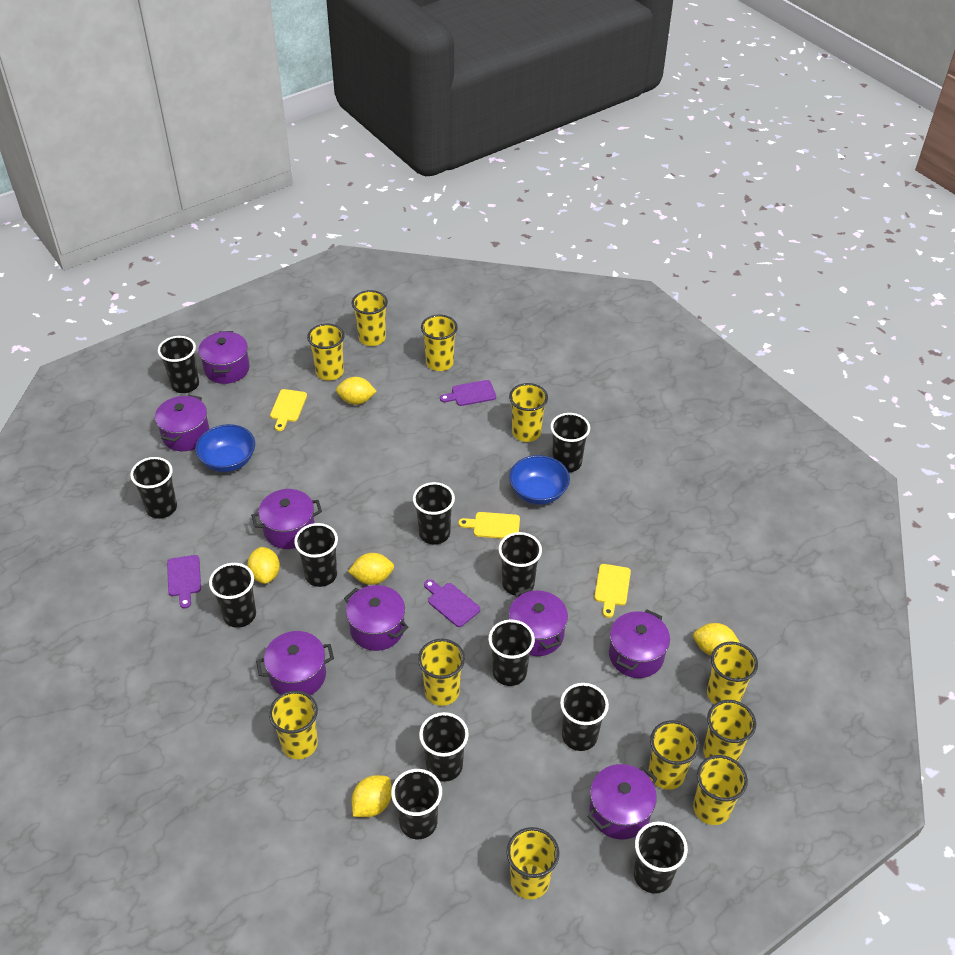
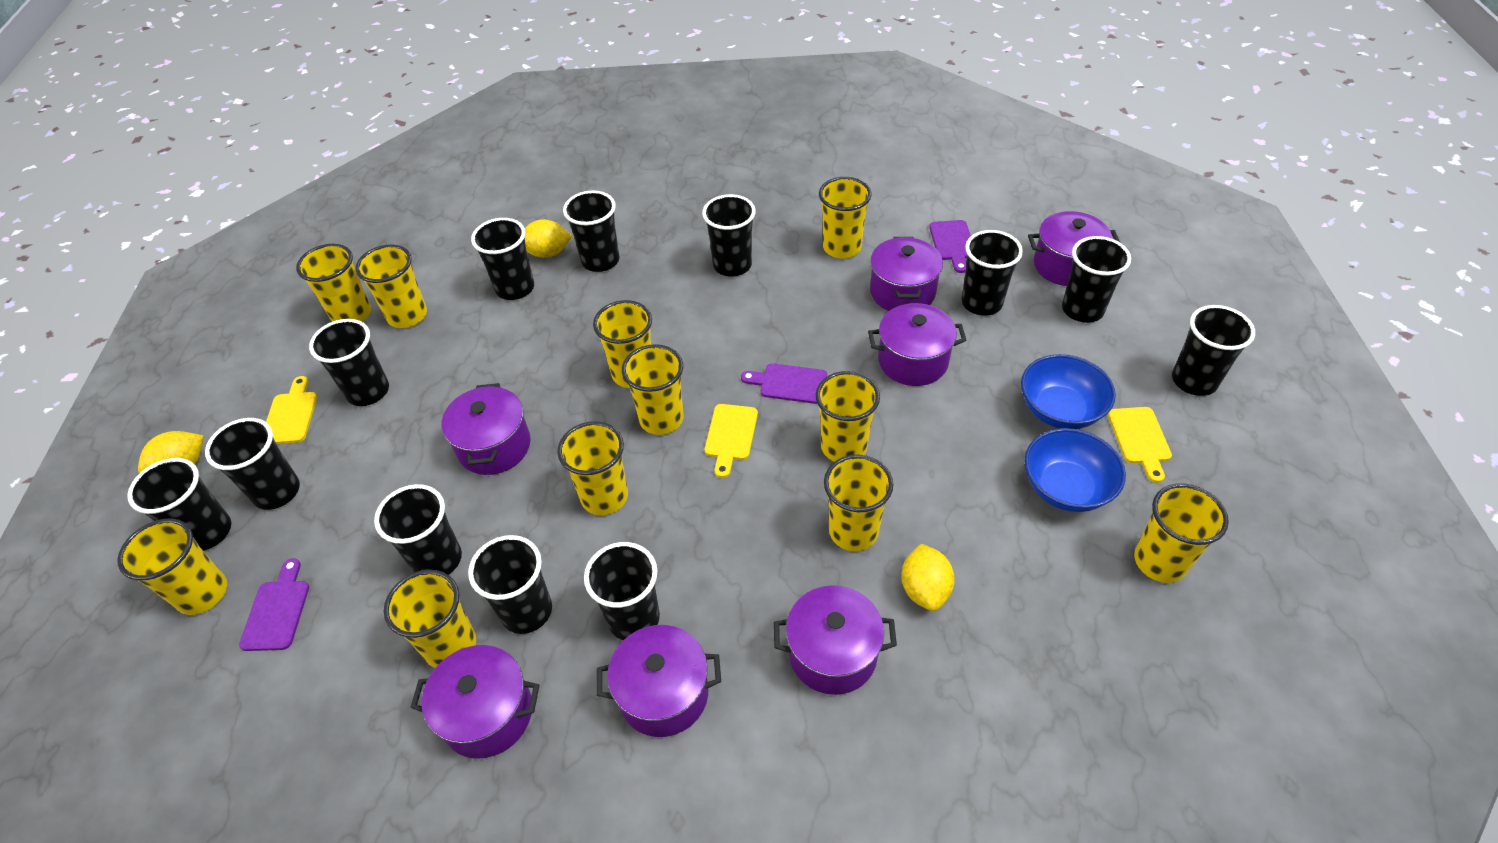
purple pot: 8 -> 7
yellow lemon: 5 -> 3

